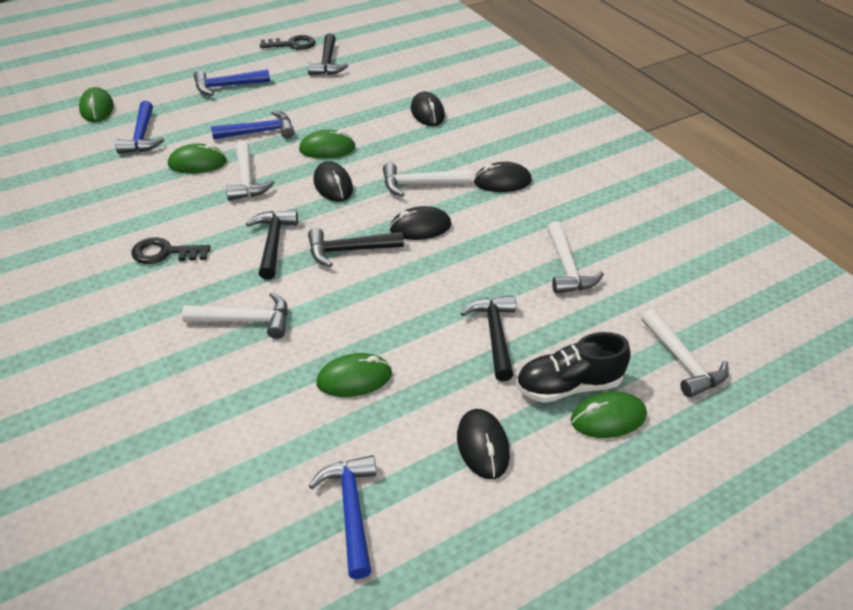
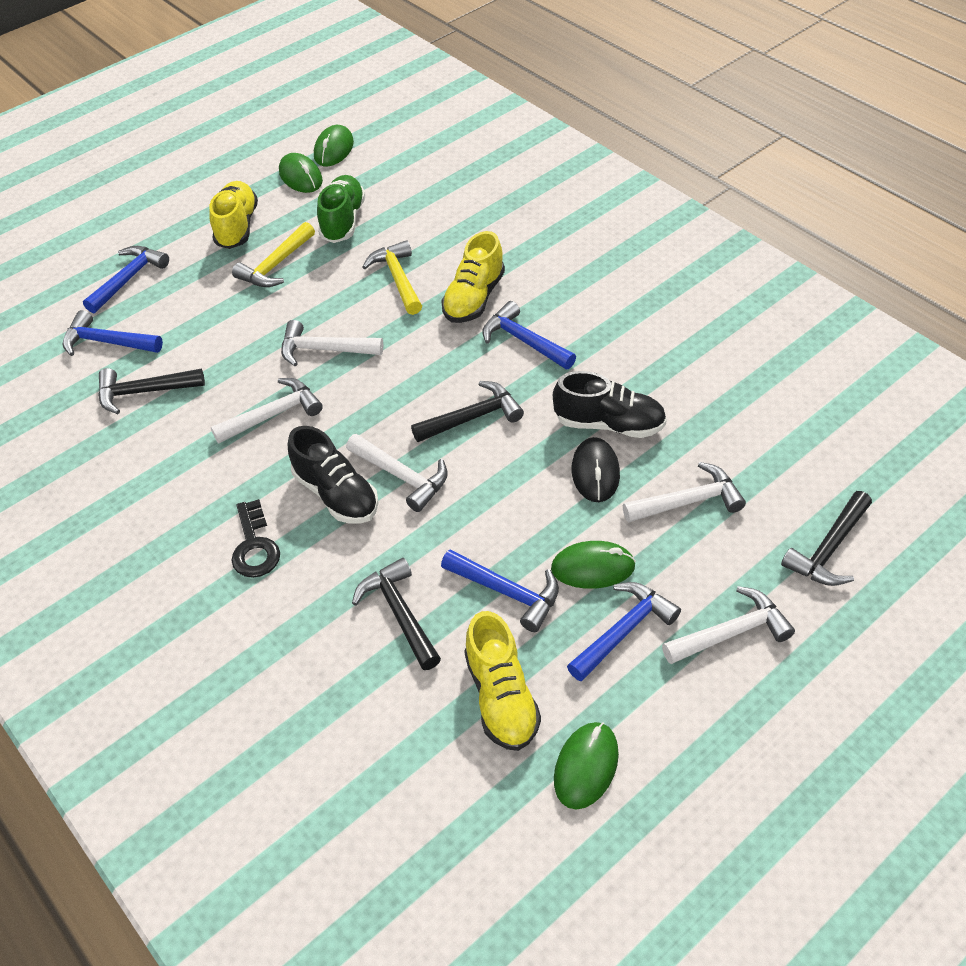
black key: 2 -> 1
black mouse: 5 -> 1
black shoe: 1 -> 2
blue hammer: 4 -> 5
green mouse: 5 -> 4
green shoe: 0 -> 1
yellow hammer: 0 -> 2
yellow shoe: 0 -> 3

